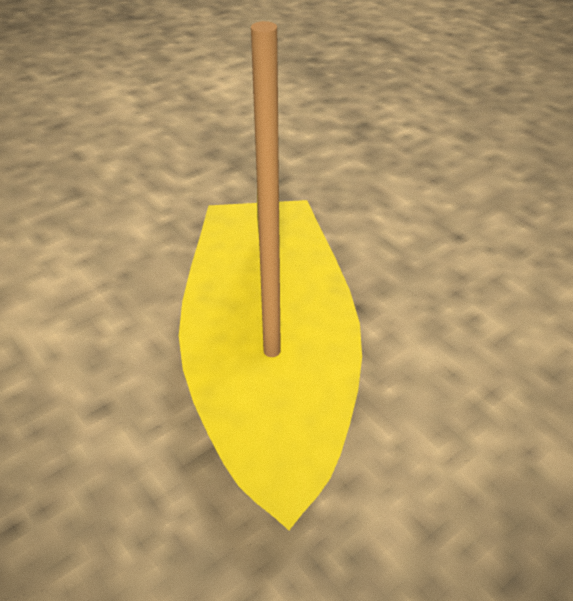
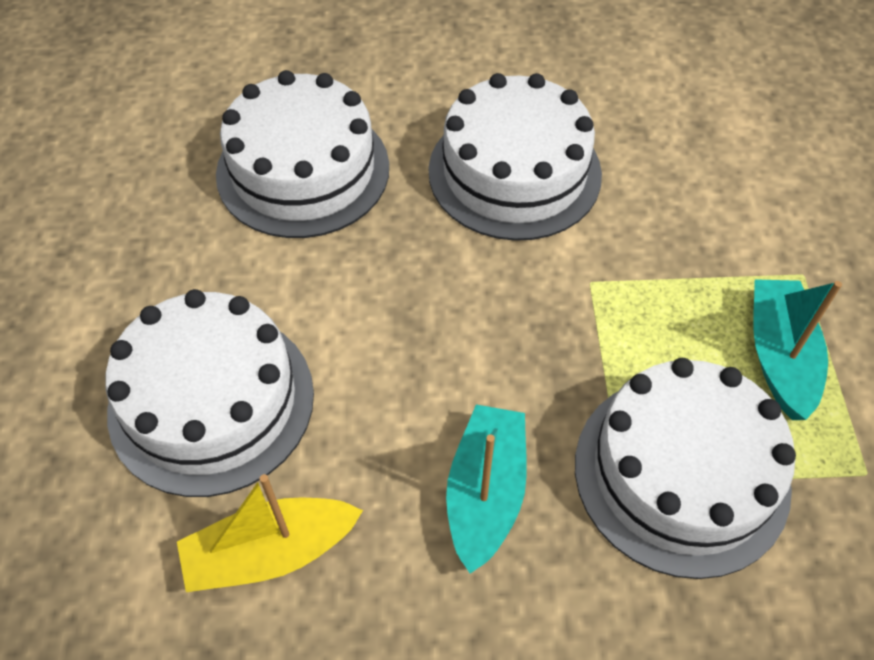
turquoise boat: 0 -> 2
white cake: 0 -> 4

